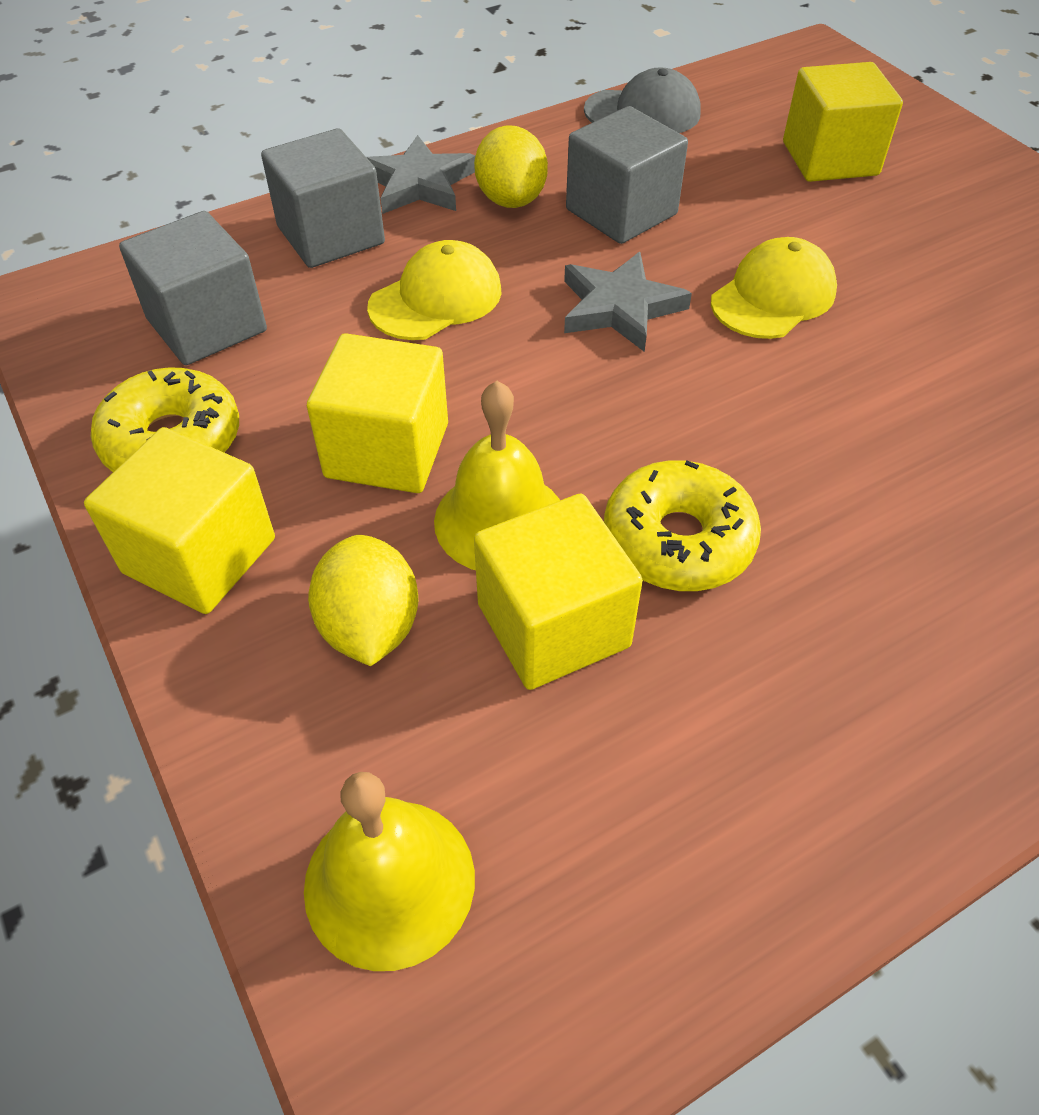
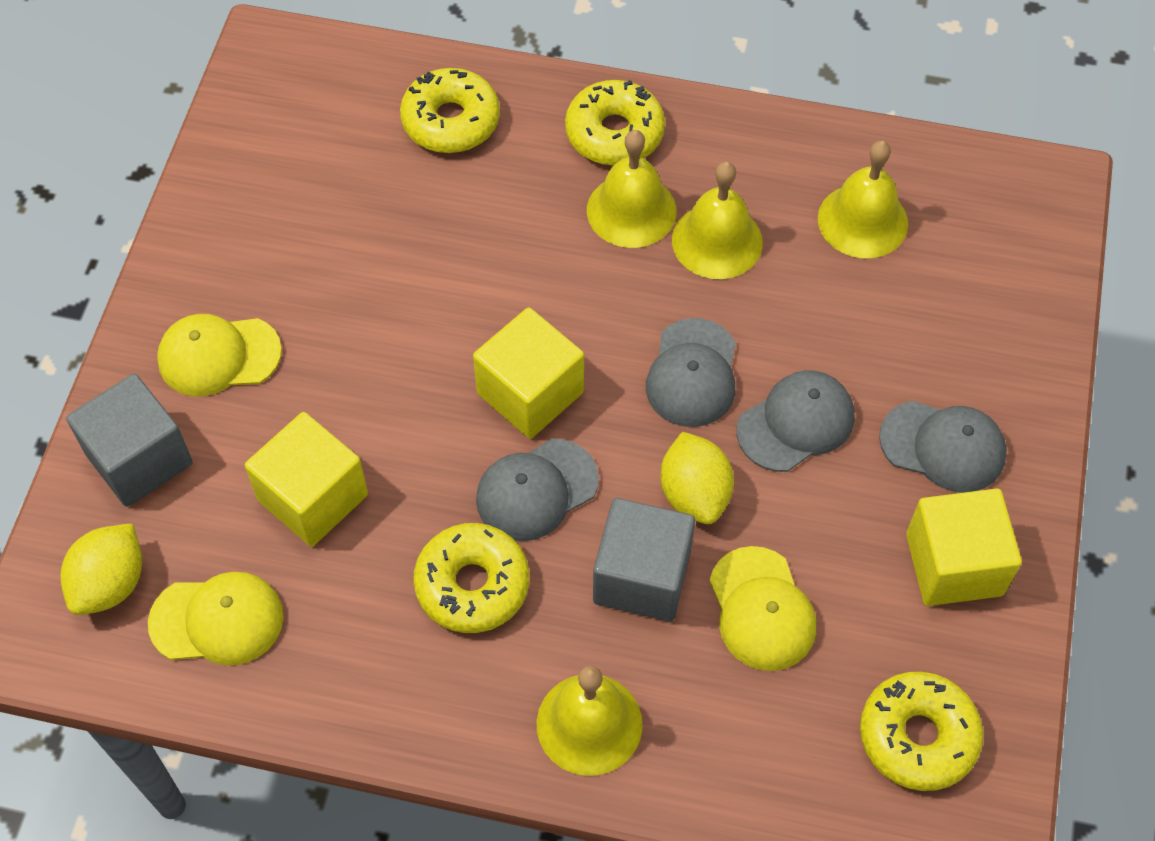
grey cap: 1 -> 4
grey cube: 3 -> 2
grey star: 2 -> 0
yellow bell: 2 -> 4
yellow cap: 2 -> 3
yellow cube: 4 -> 3
yellow donut: 2 -> 4

